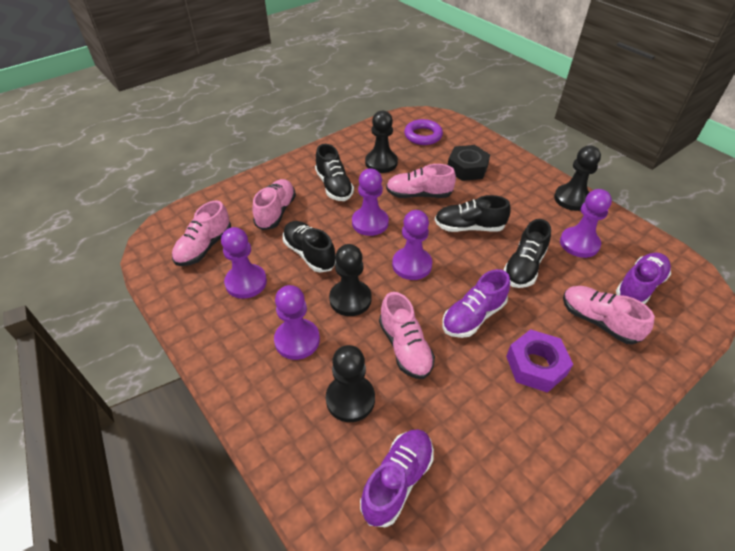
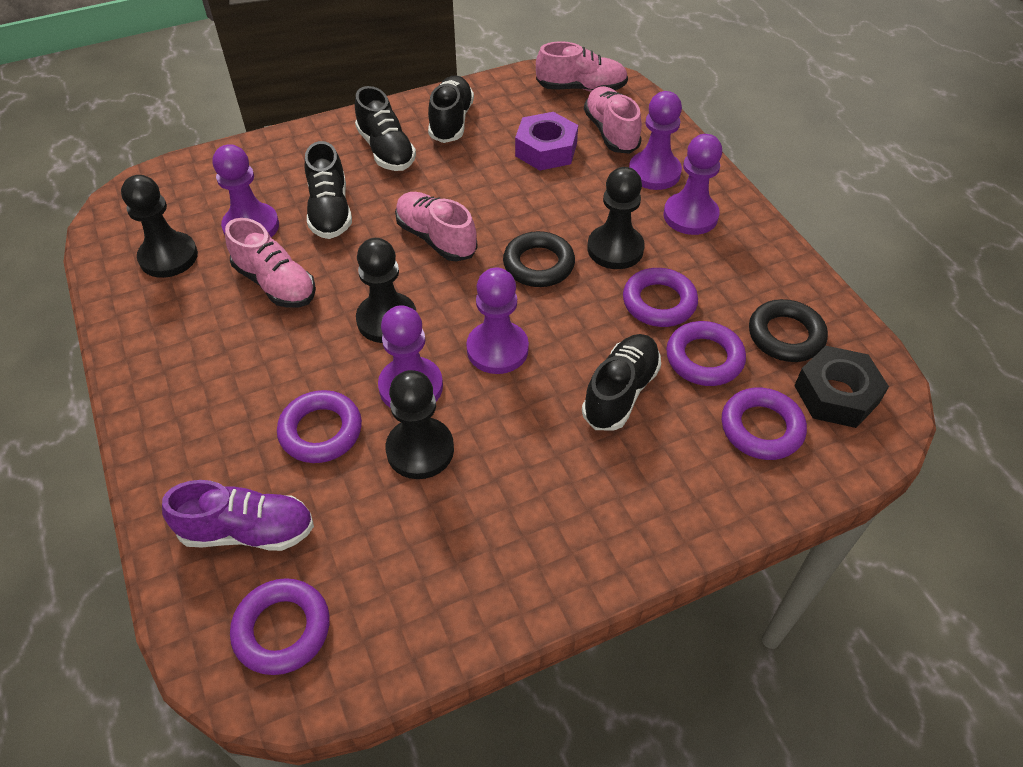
black ring: 0 -> 2
pink shoe: 5 -> 4
purple ring: 1 -> 5
purple shoe: 3 -> 1

